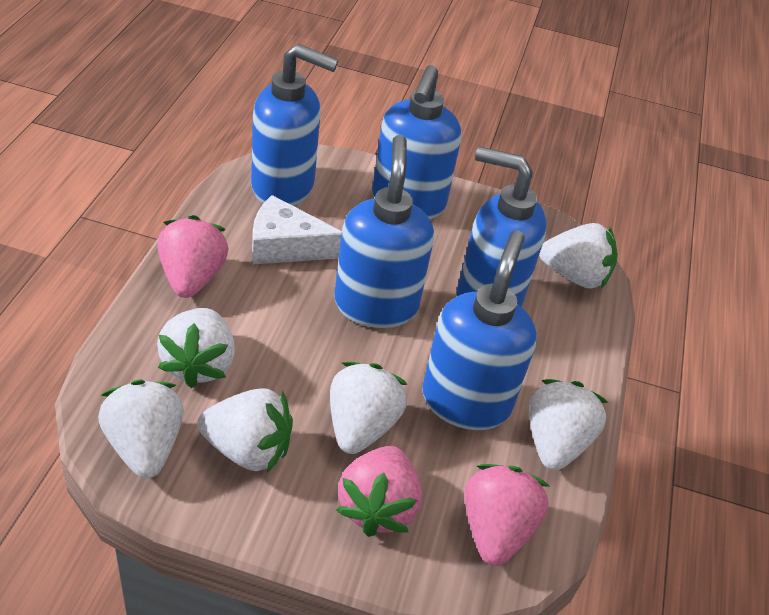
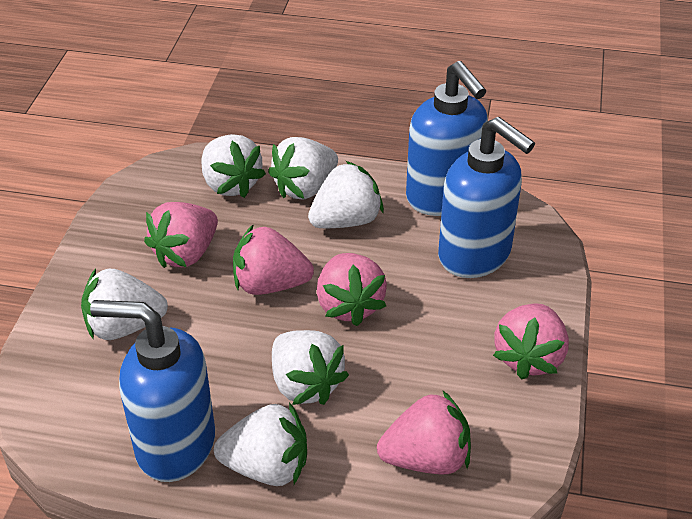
blue soap dispenser: 5 -> 3
pink strawberry: 3 -> 5
white cheese: 1 -> 0

